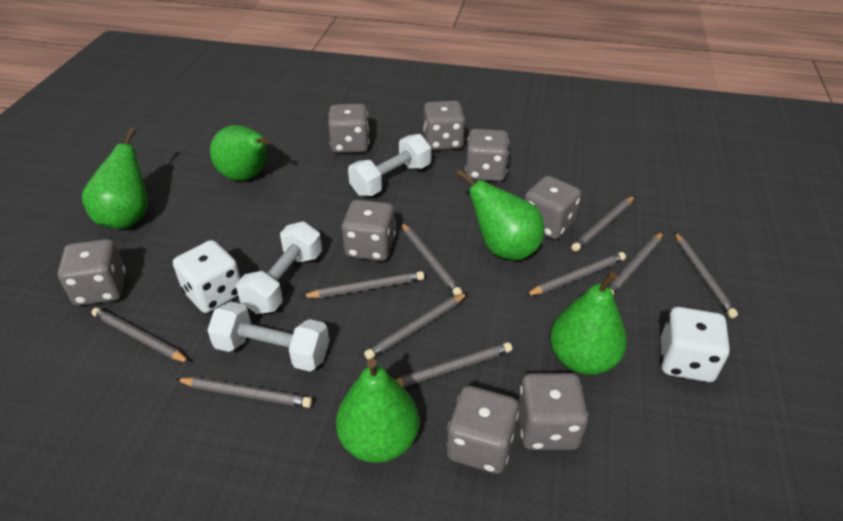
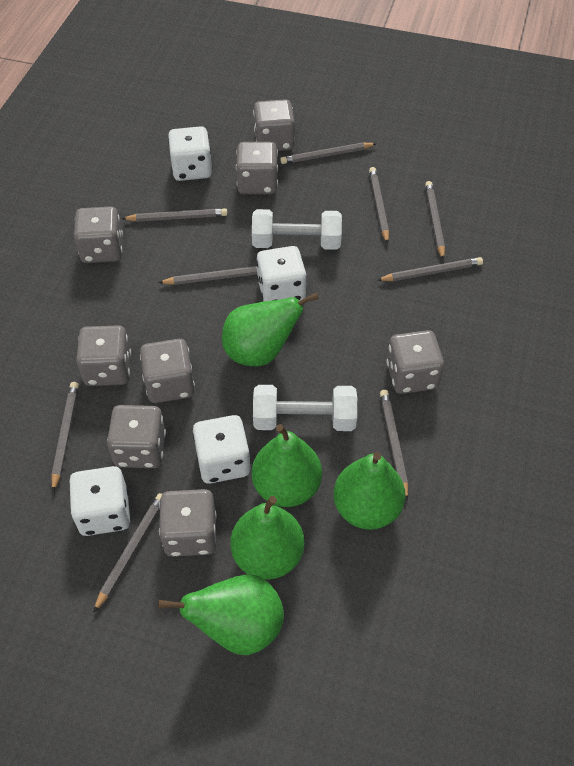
grey pencil: 10 -> 9
white dice: 2 -> 4
white dumbbell: 3 -> 2

